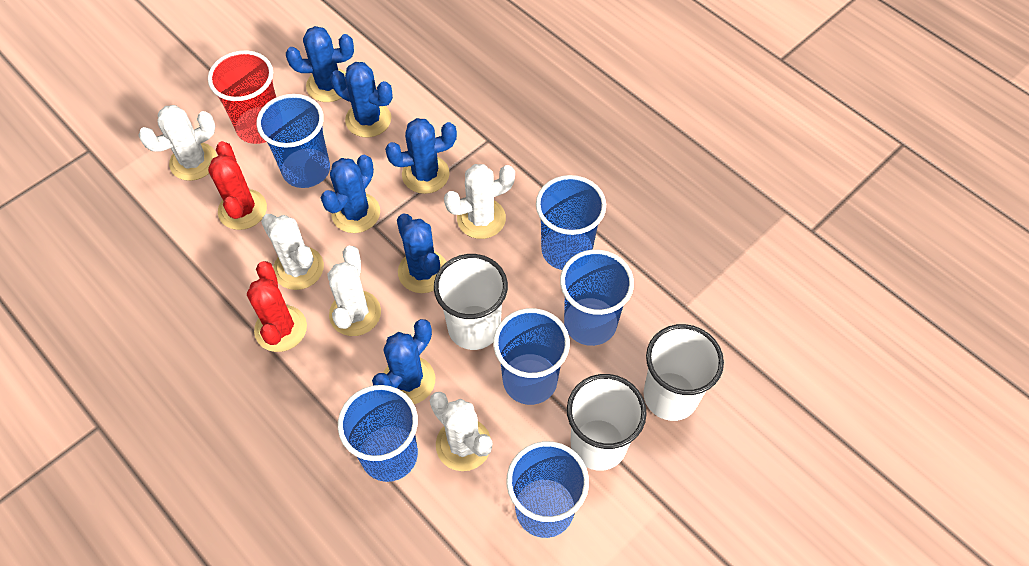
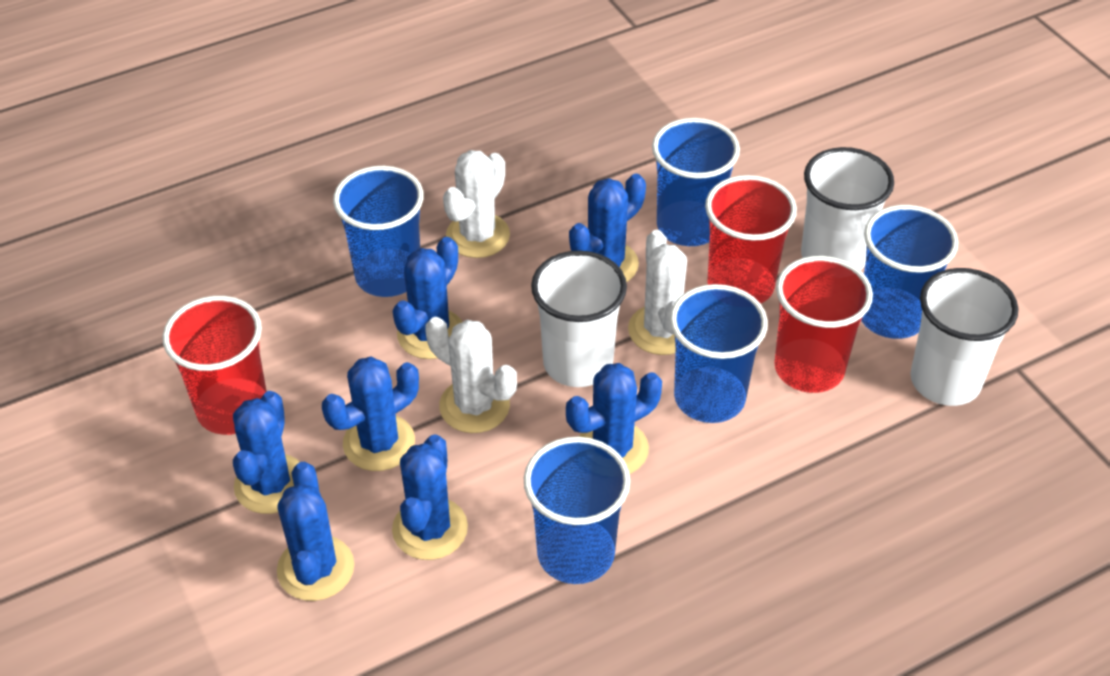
blue cactus: 6 -> 7
blue cup: 6 -> 5
red cactus: 2 -> 0
red cup: 1 -> 3
white cactus: 5 -> 3

